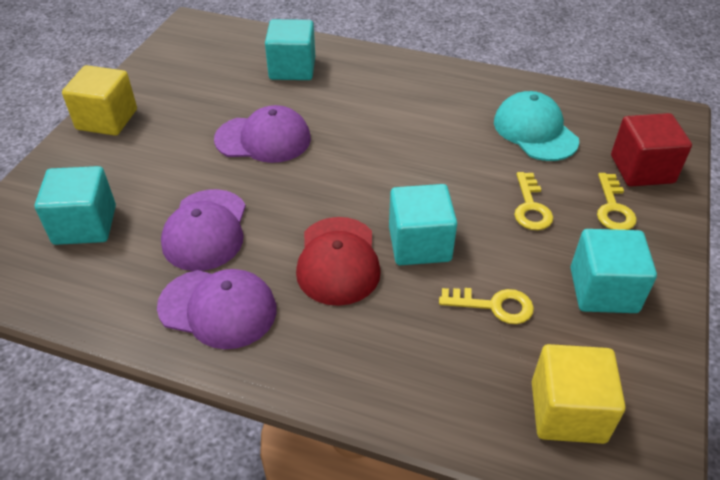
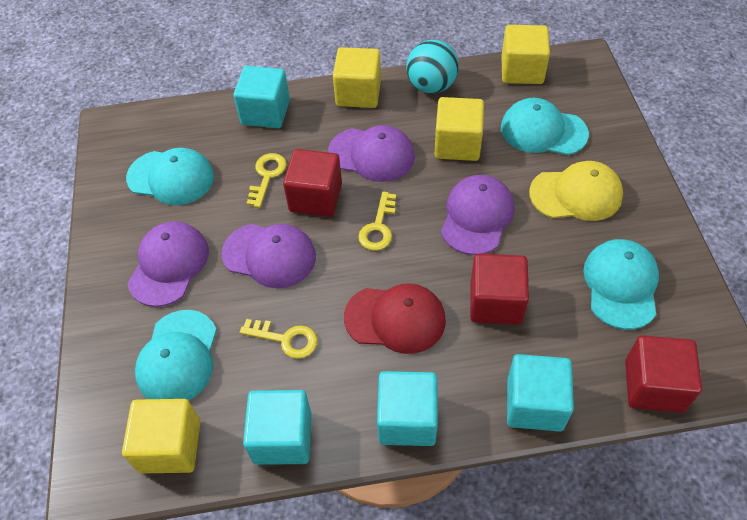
purple cap: 3 -> 4
red cube: 1 -> 3
turquoise ball: 0 -> 1
turquoise cap: 1 -> 4
yellow cap: 0 -> 1
yellow cube: 2 -> 4

